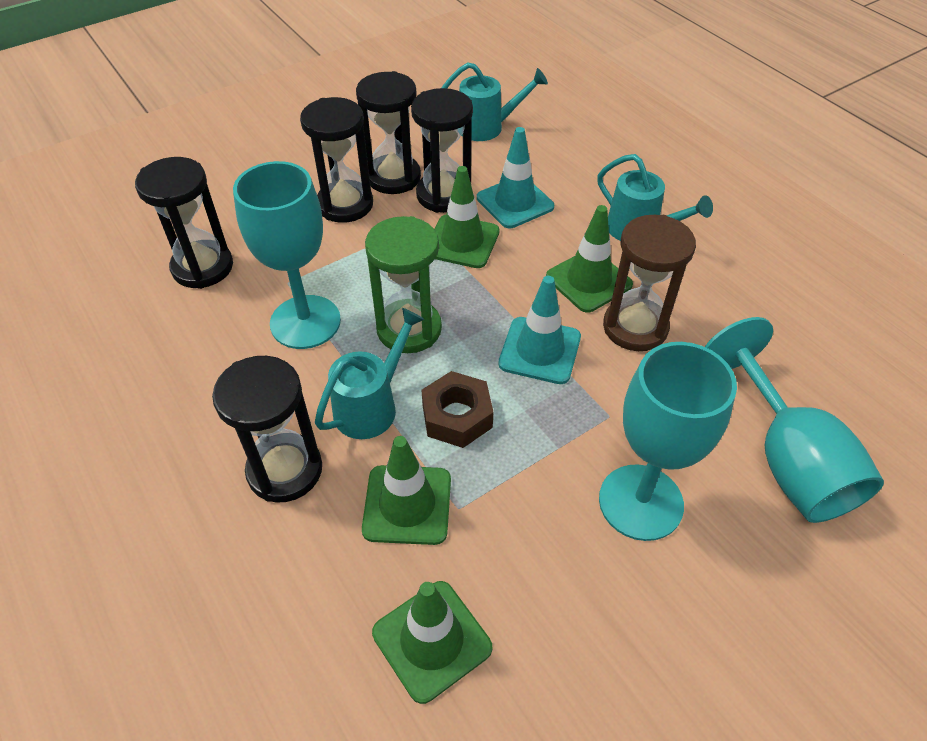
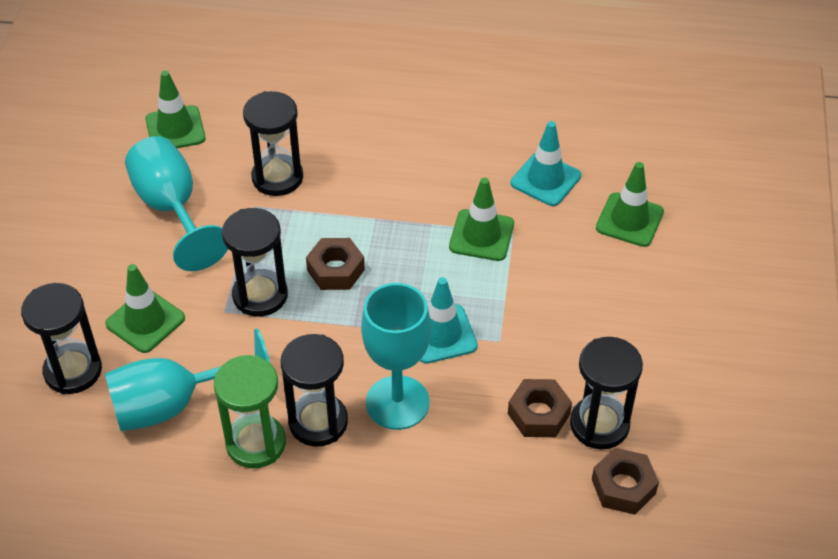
brown hourglass: 1 -> 0
brown nut: 1 -> 3
turquoise watering can: 3 -> 0

